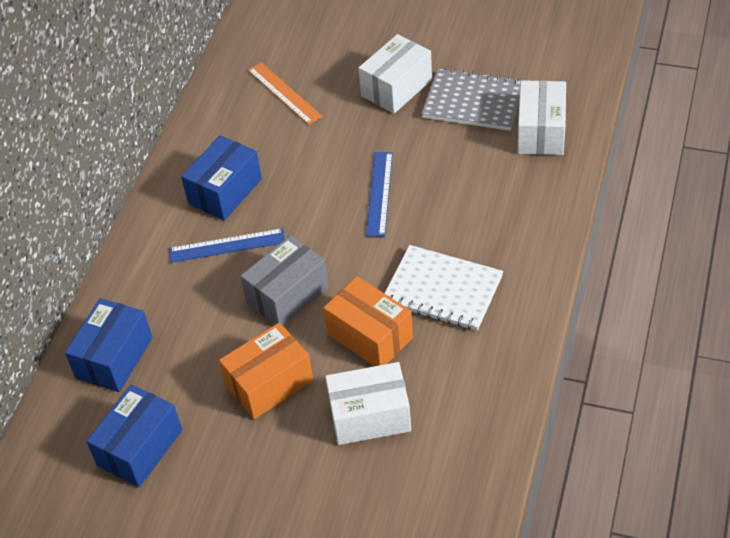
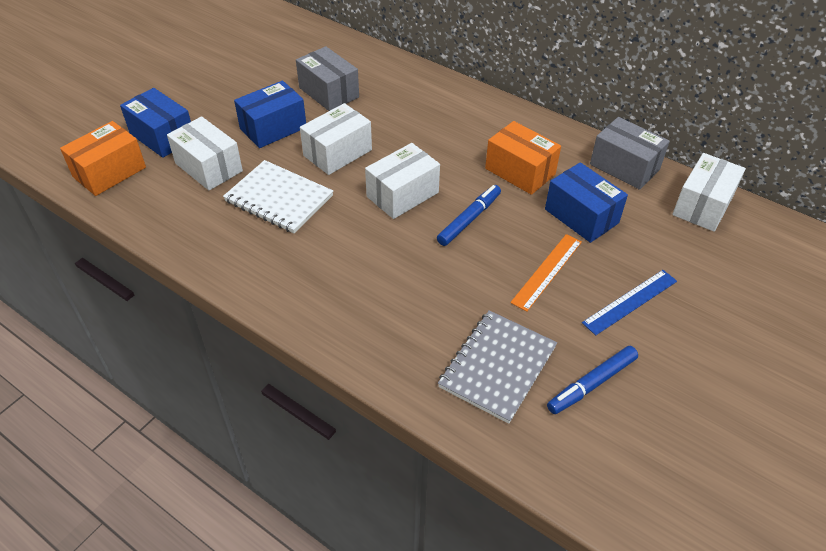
blue marker: 0 -> 2
blue ruler: 2 -> 1
grey box: 1 -> 2
white box: 3 -> 4

